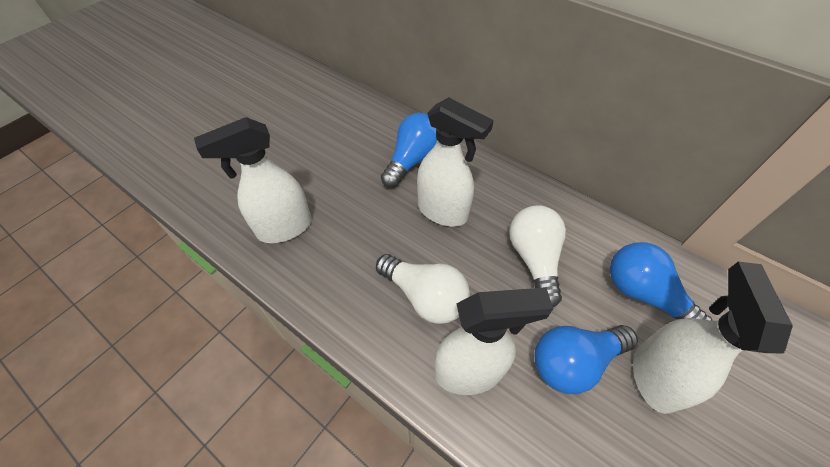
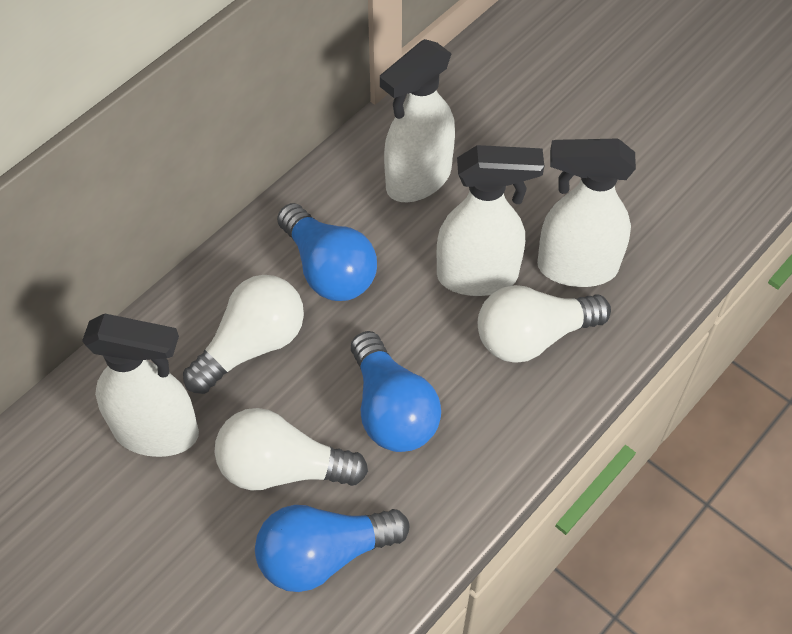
white light bulb: 2 -> 3

